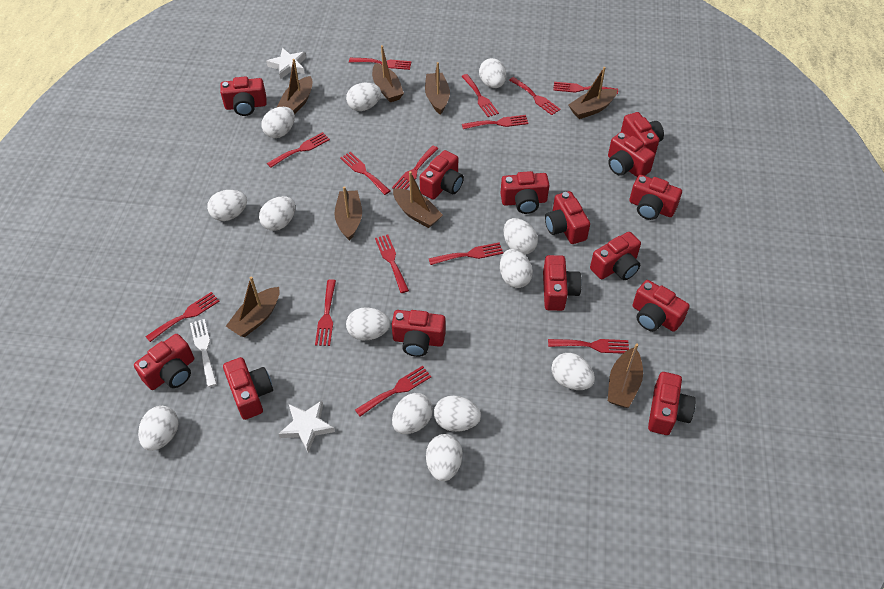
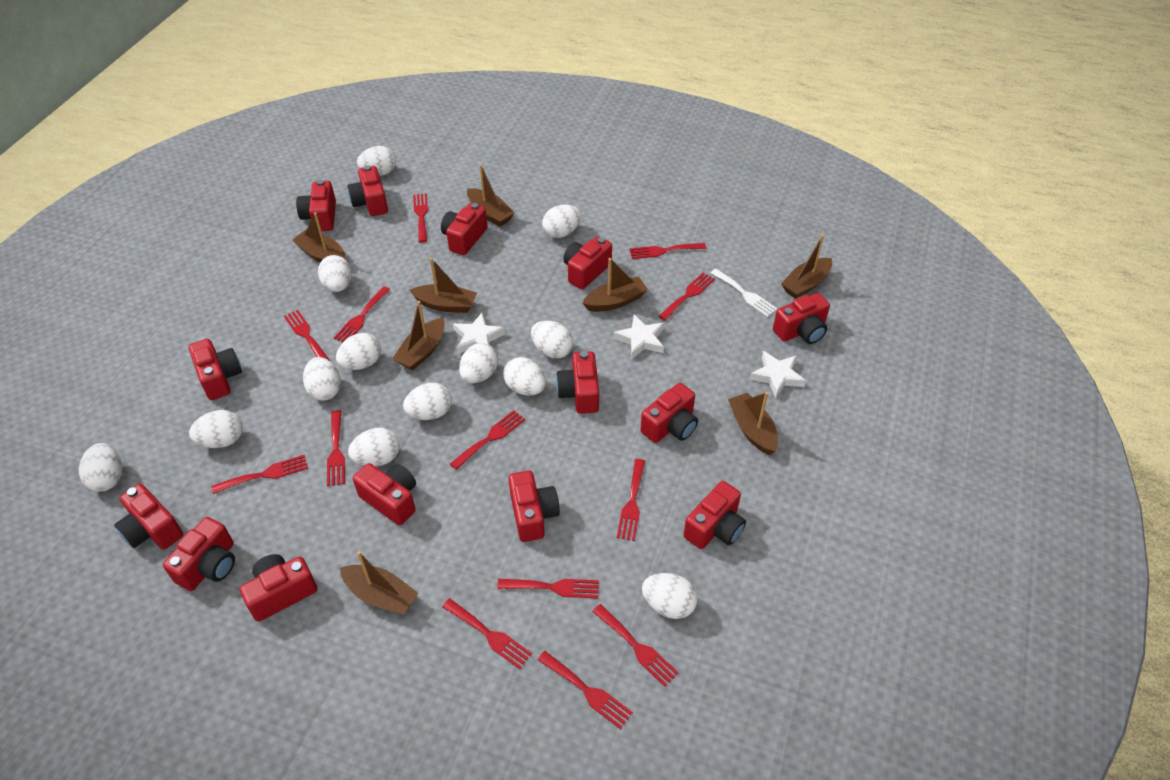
red fork: 14 -> 13
white star: 2 -> 3

